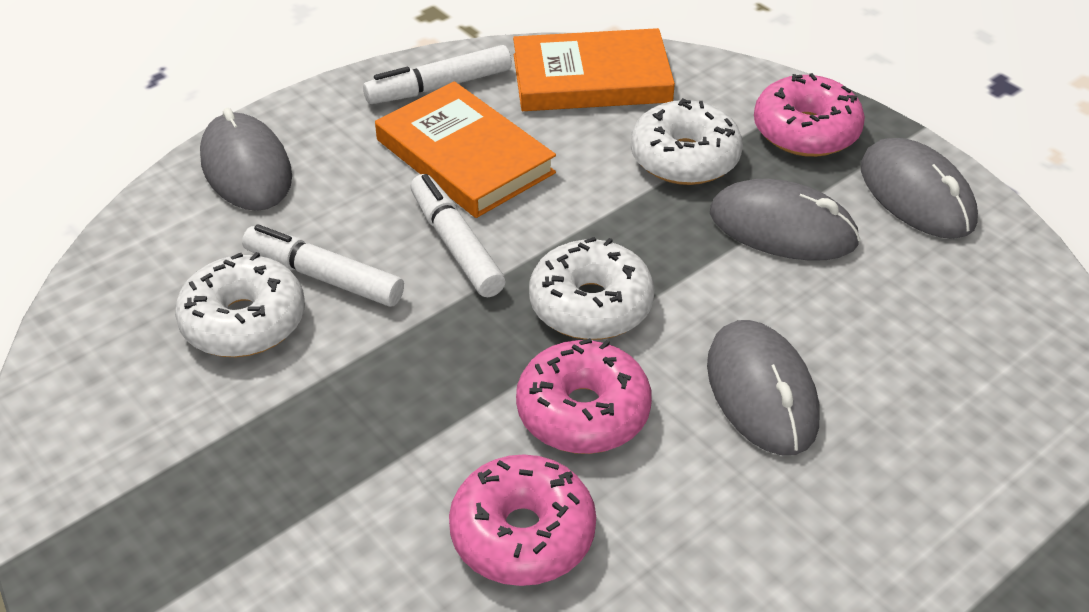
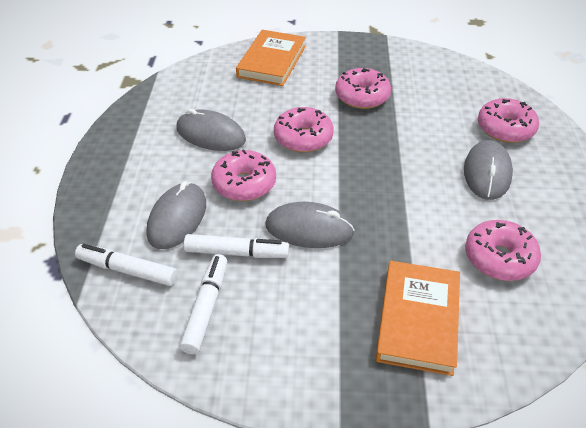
pink donut: 3 -> 5
white donut: 3 -> 0

